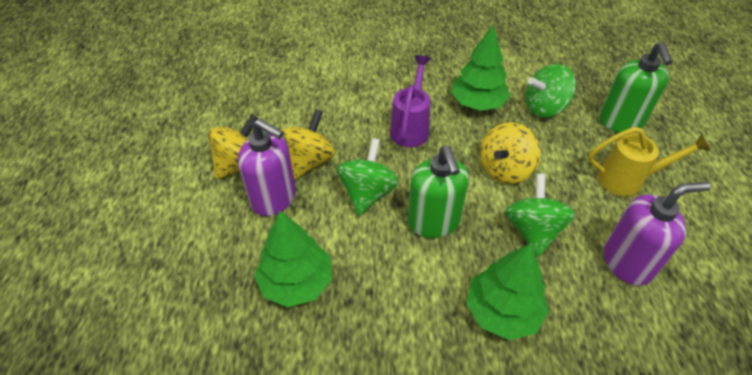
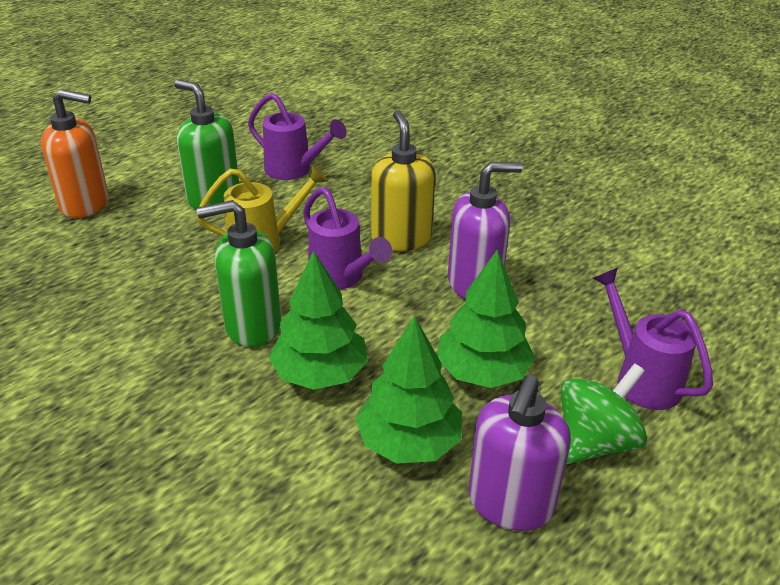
green spinning top: 3 -> 1
orange soap dispenser: 0 -> 1
purple watering can: 1 -> 3
yellow soap dispenser: 0 -> 1
yellow spinning top: 3 -> 0

